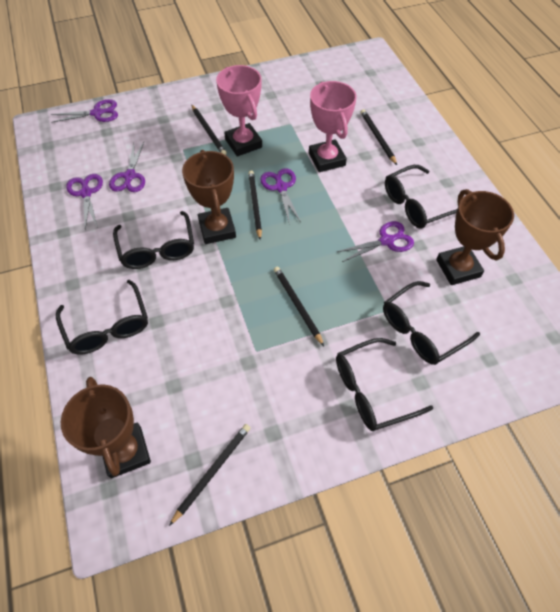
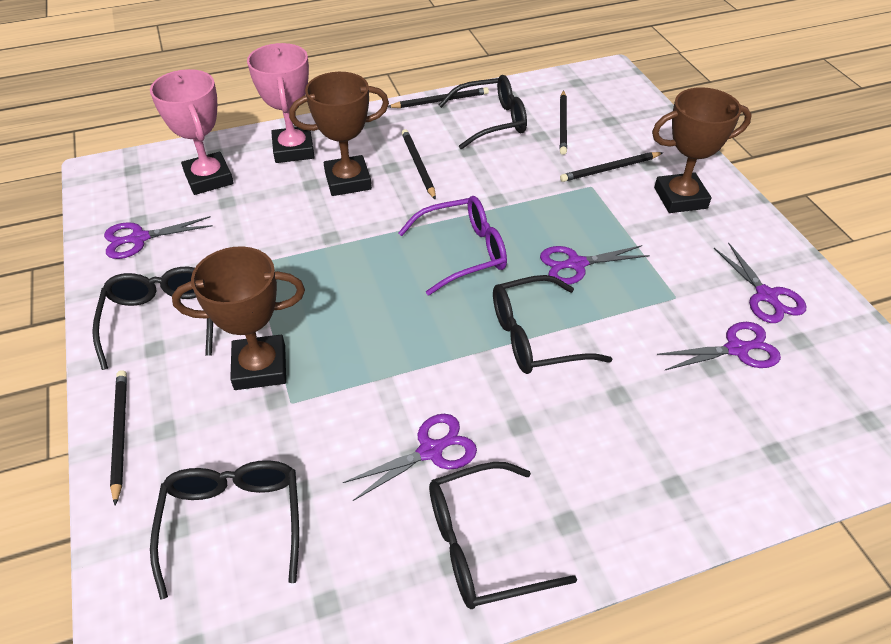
purple glasses: 0 -> 1

